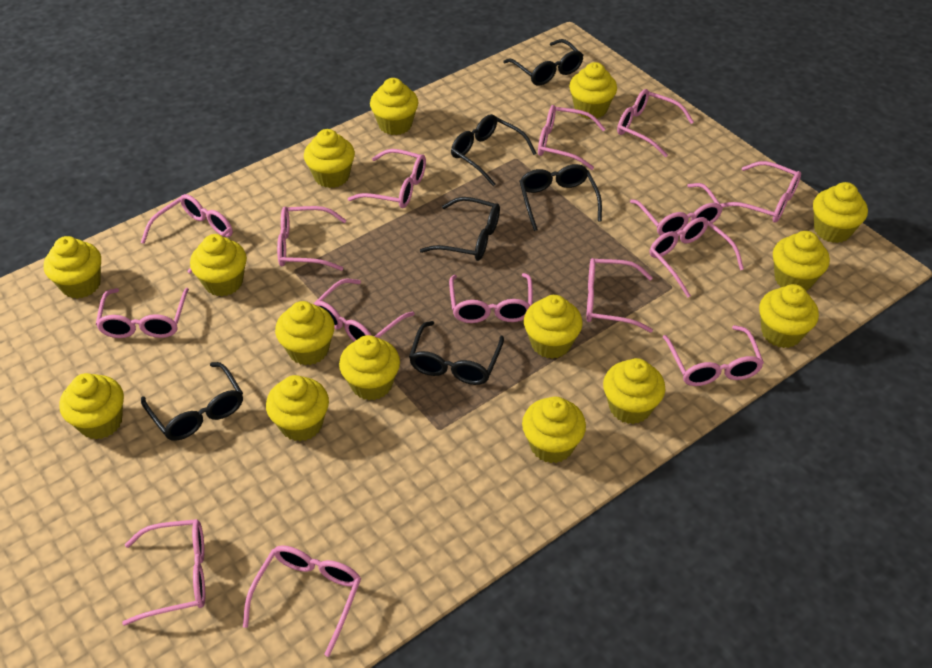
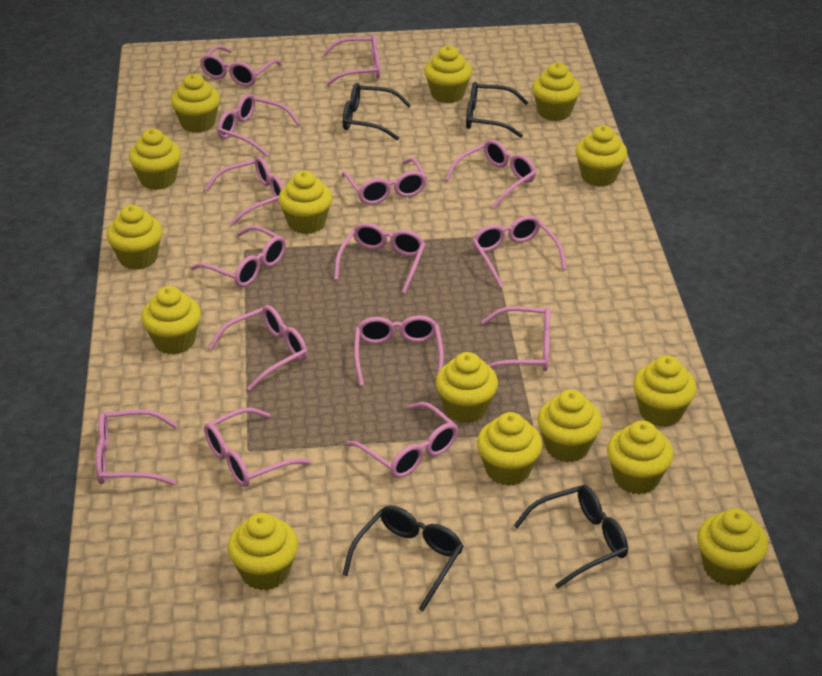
black glasses: 6 -> 4

